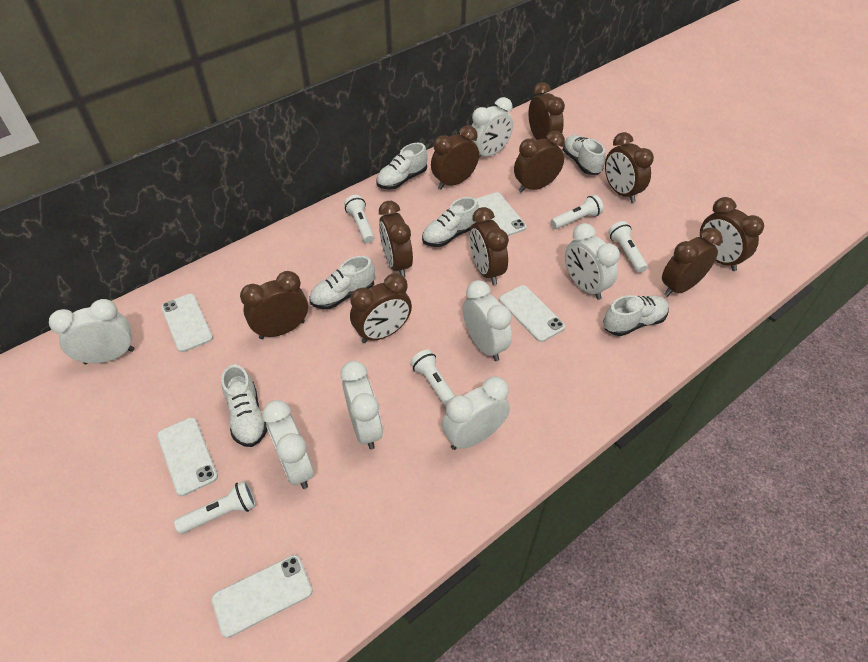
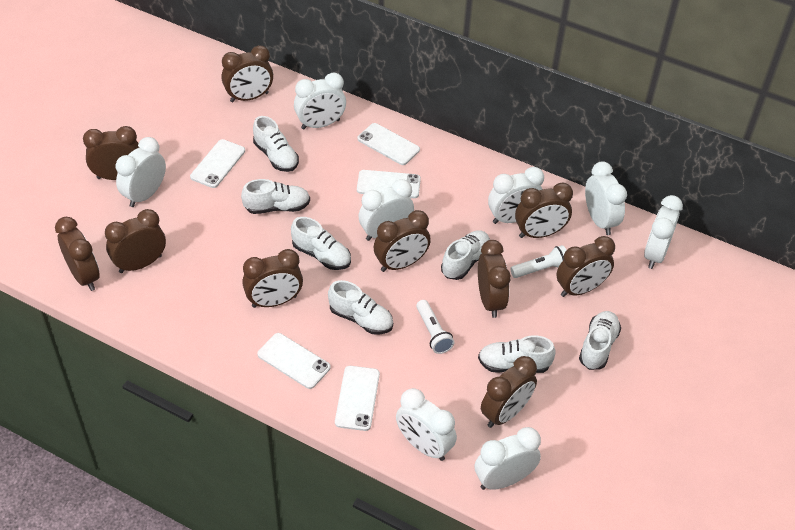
white clock: 7 -> 8
white flashlight: 5 -> 2
white shoe: 6 -> 7

